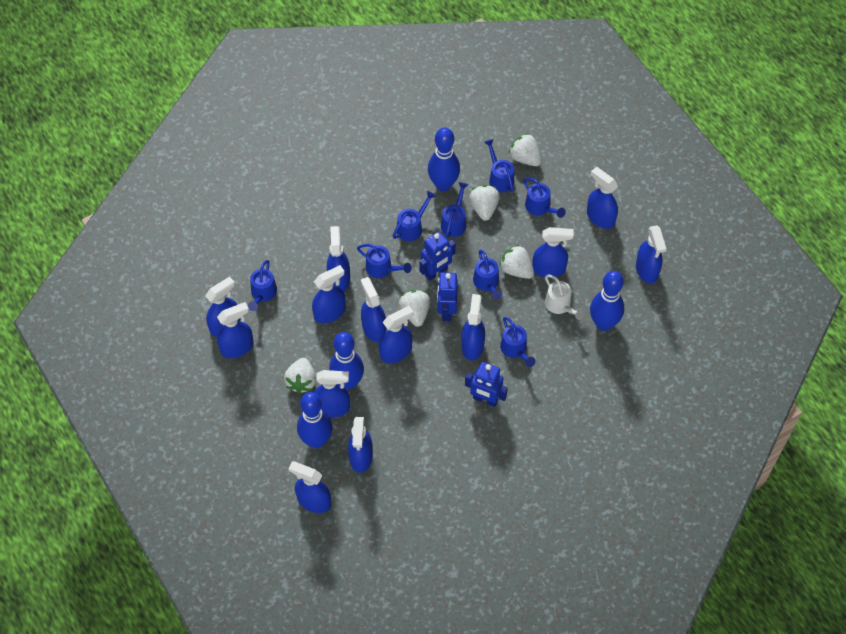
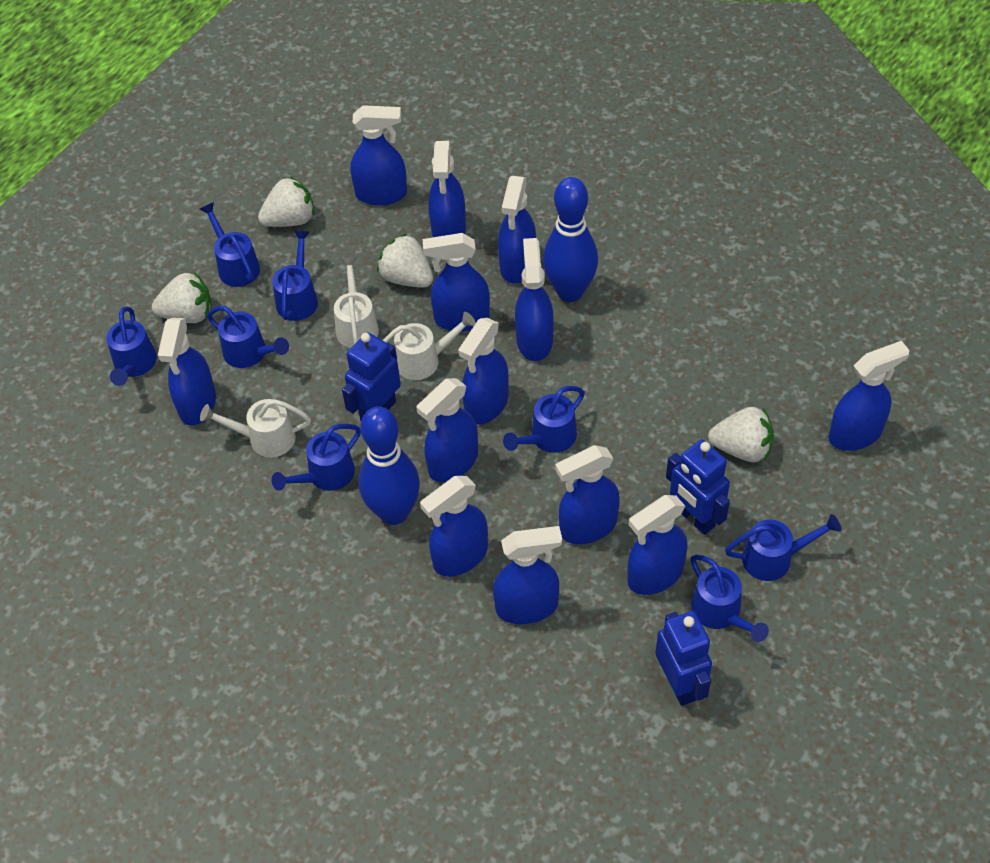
blue bowling pin: 4 -> 2
white strawberry: 5 -> 4
white watering can: 1 -> 3

